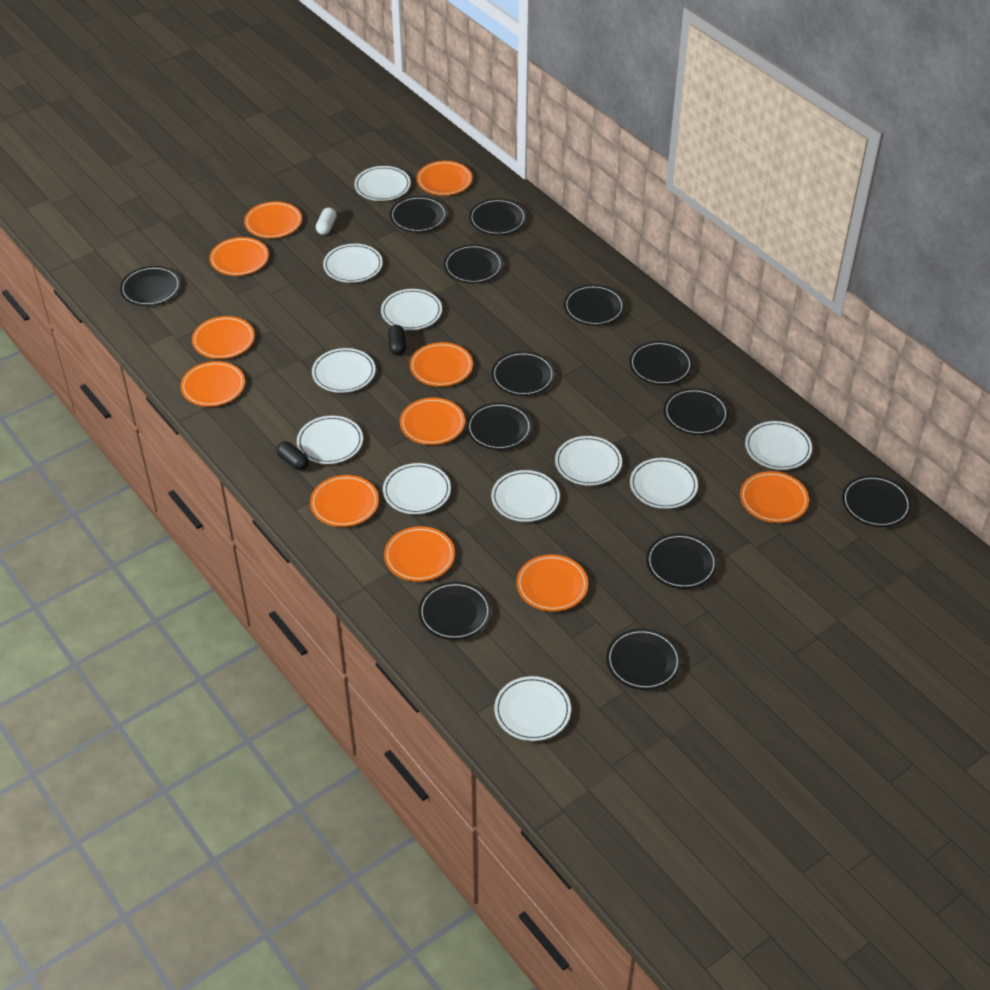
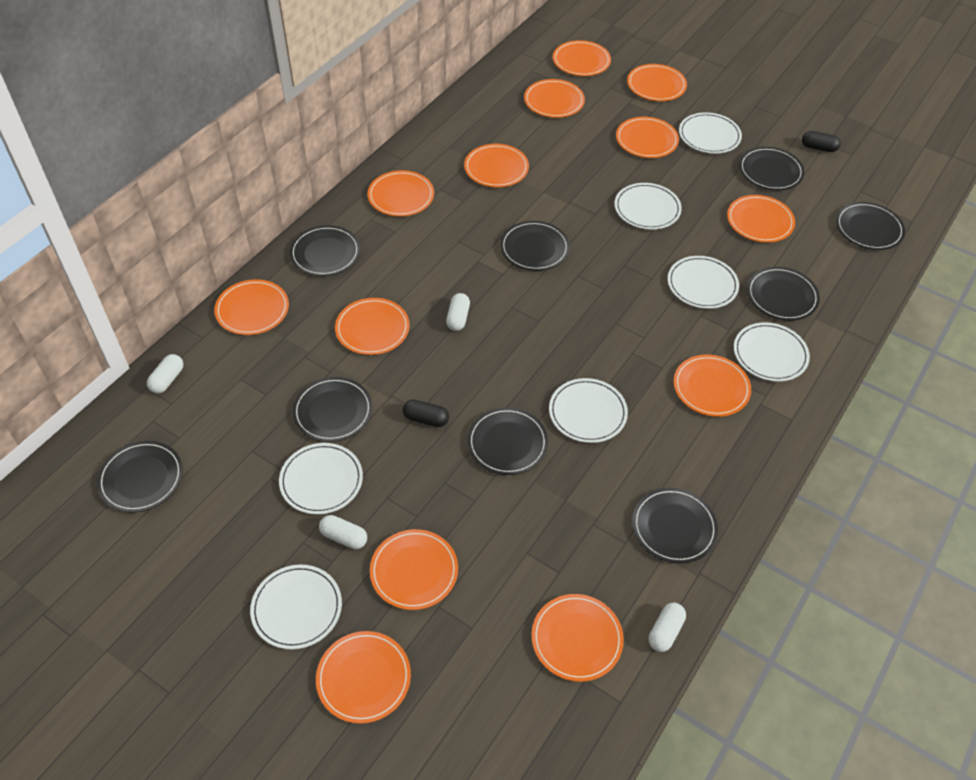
black plate: 13 -> 9
orange plate: 11 -> 13
white capsule: 1 -> 4
white plate: 11 -> 7

